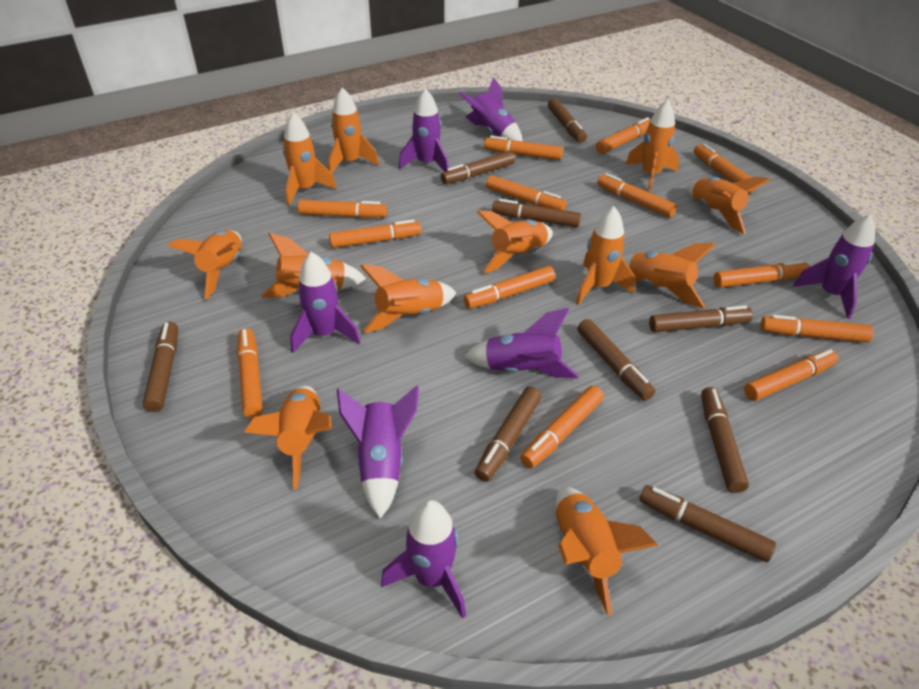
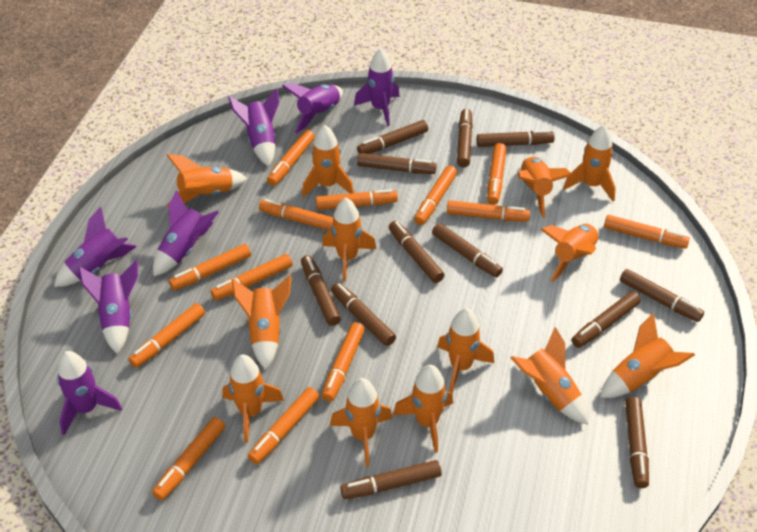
brown marker: 9 -> 12
orange rocket: 12 -> 13

